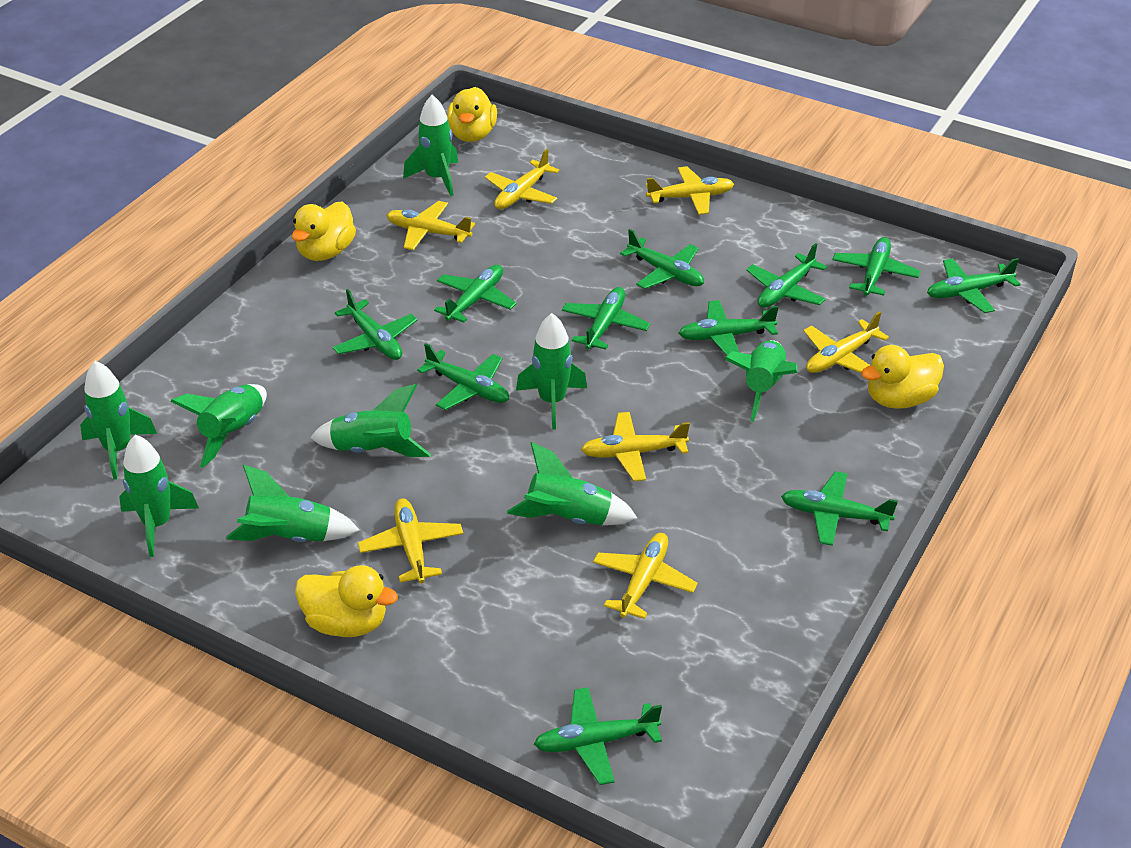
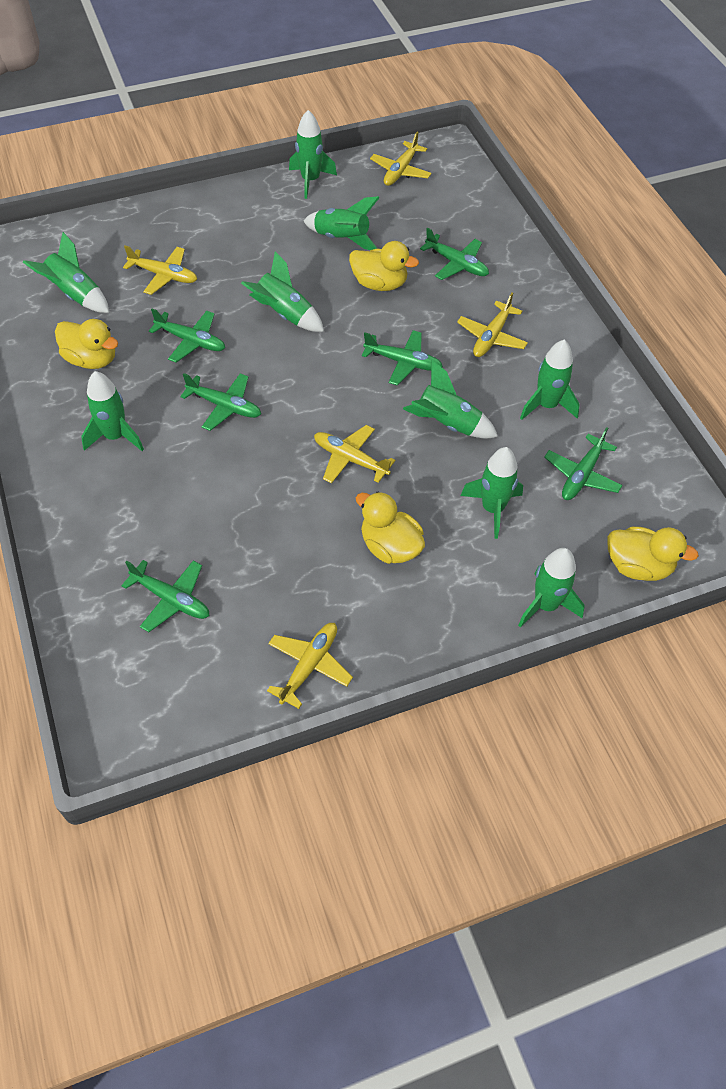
green plane: 11 -> 6
yellow plane: 7 -> 5

